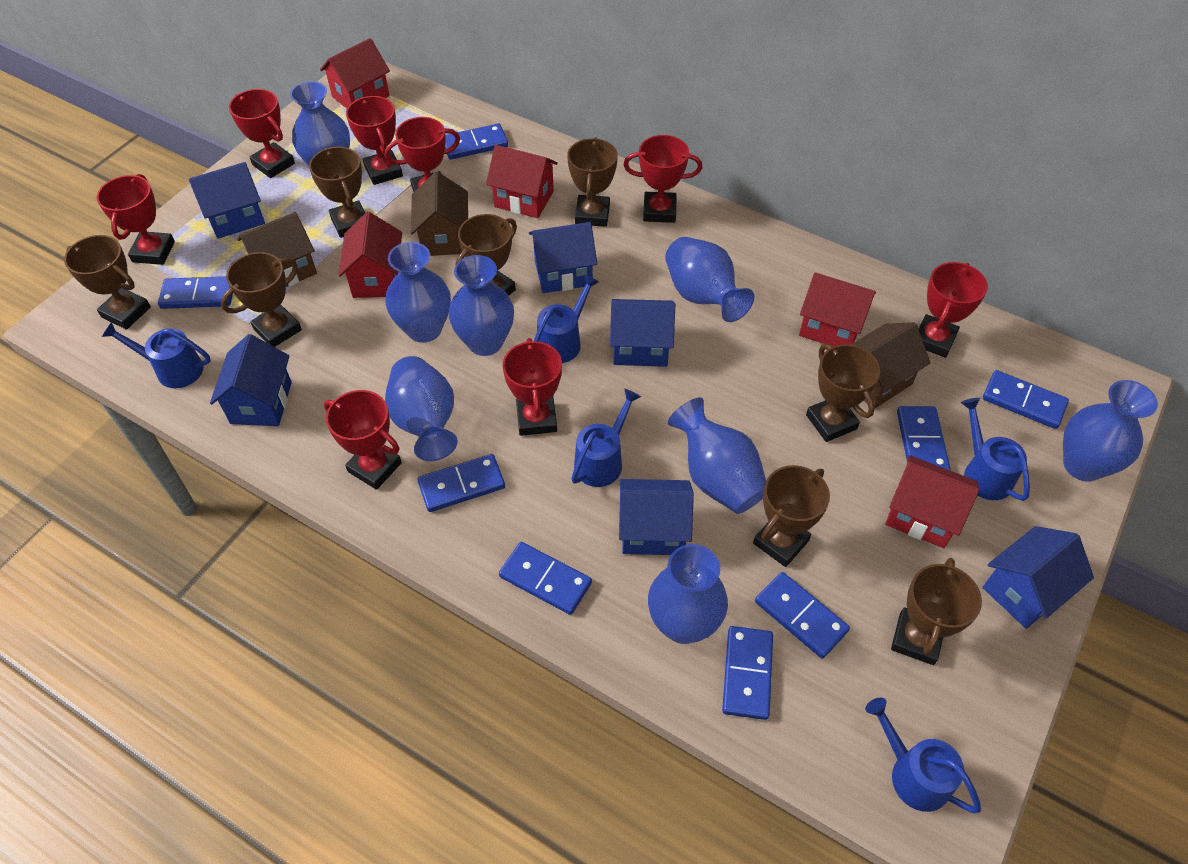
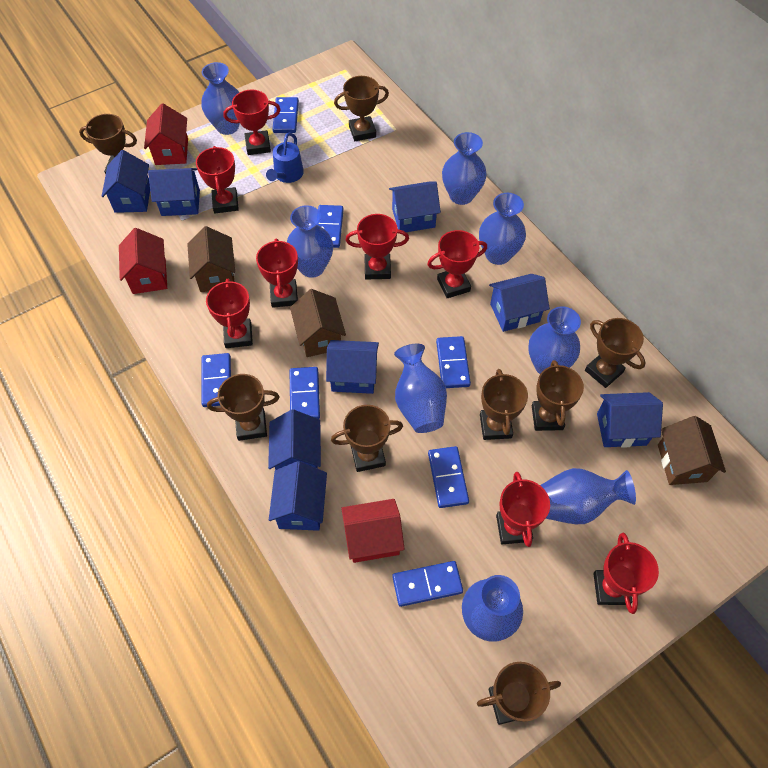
blue domino: 8 -> 7
blue house: 6 -> 8
blue watering can: 5 -> 1
red house: 5 -> 3

